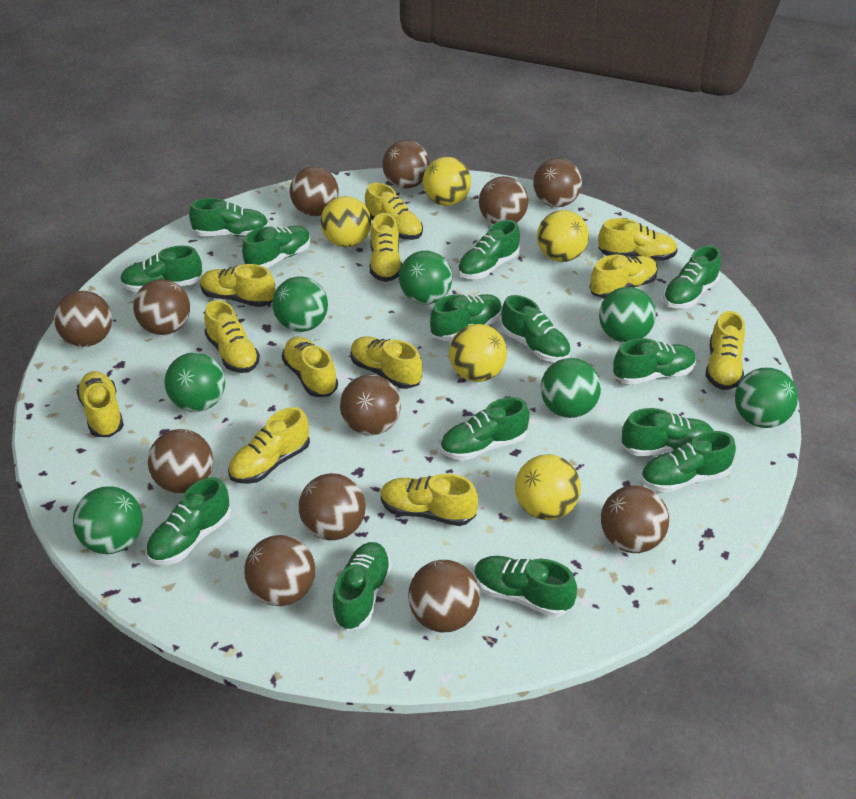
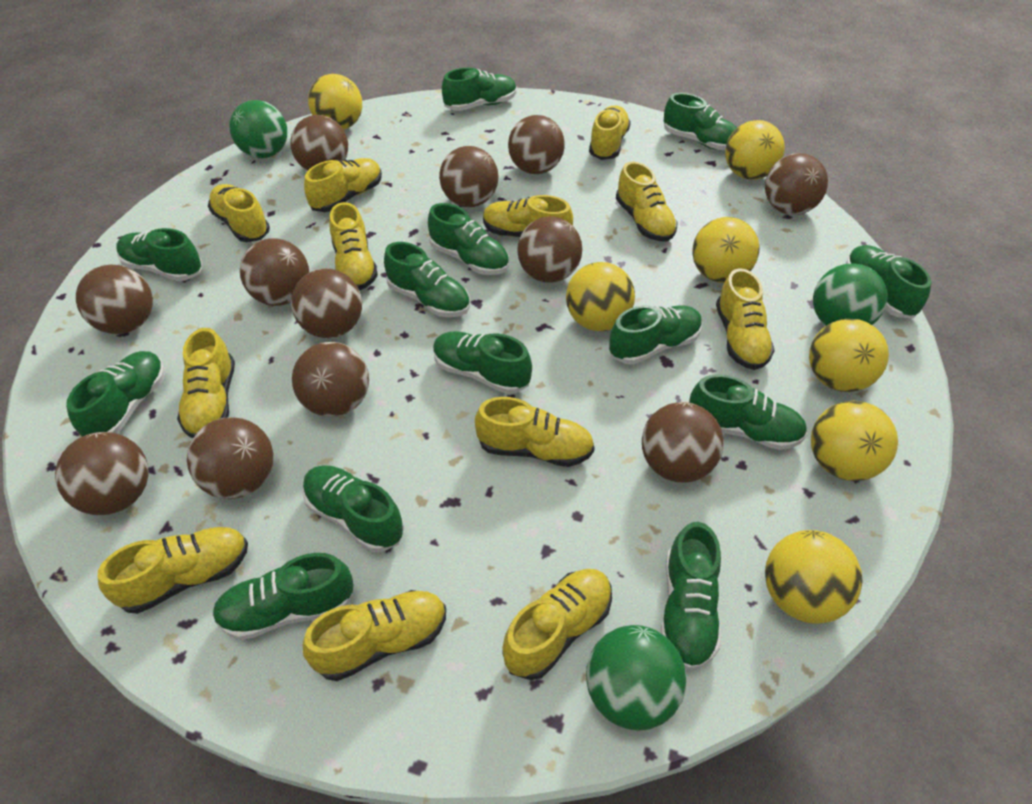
green ball: 7 -> 3
green shoe: 14 -> 13
yellow ball: 5 -> 7

